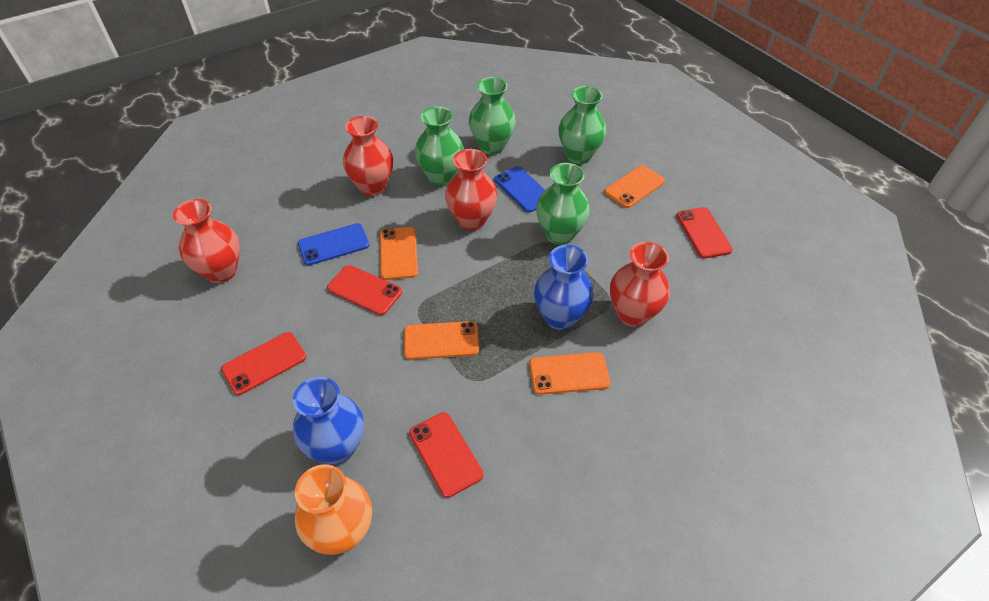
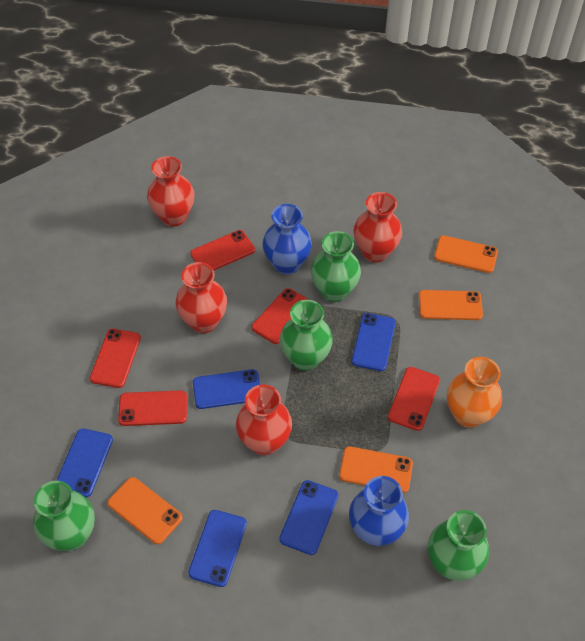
blue phone: 2 -> 5
red phone: 4 -> 5

